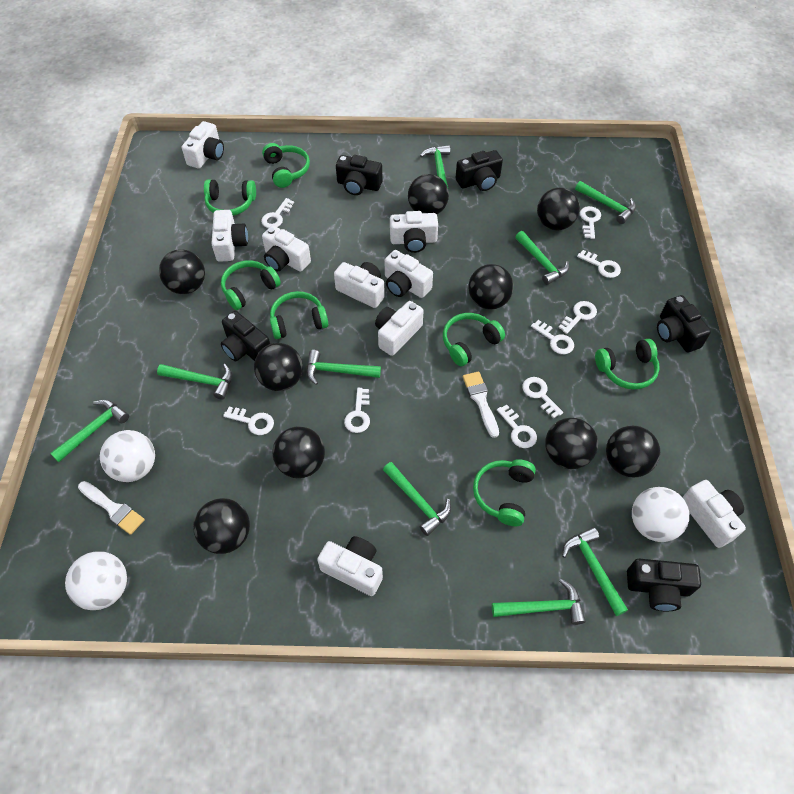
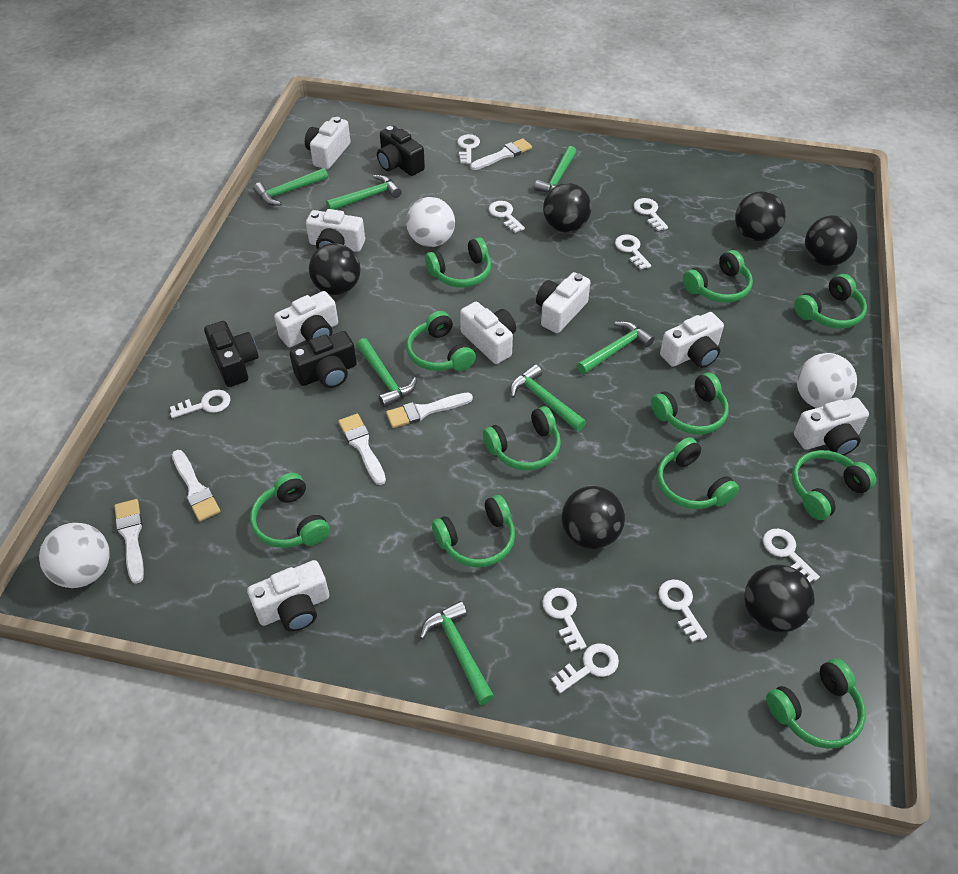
black ball: 9 -> 6
black camera: 5 -> 3
green hammer: 9 -> 7
green headphones: 7 -> 11
white brush: 2 -> 5
white camera: 9 -> 8

